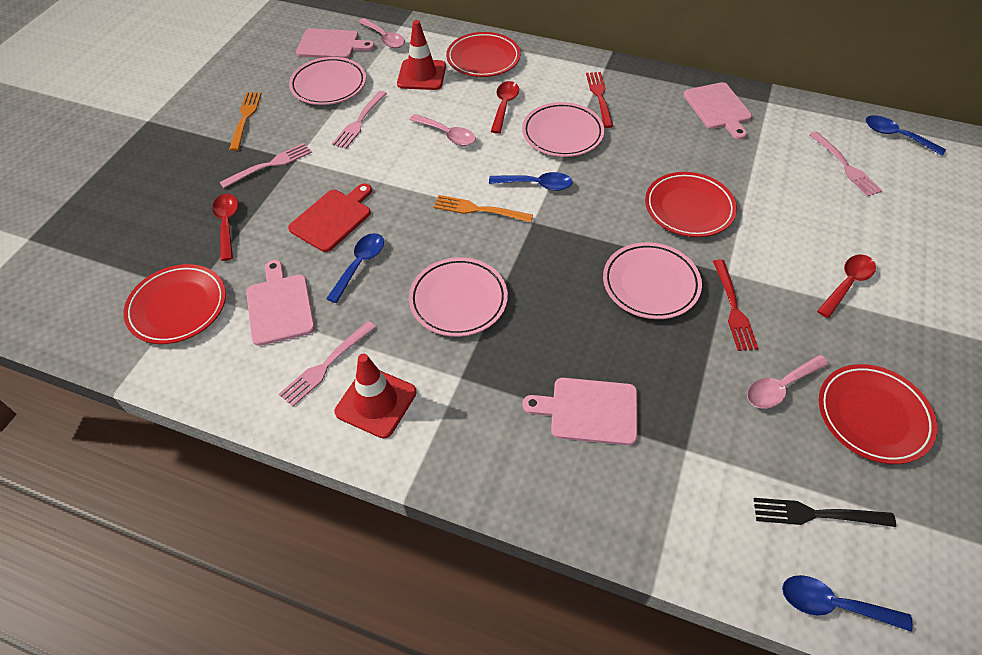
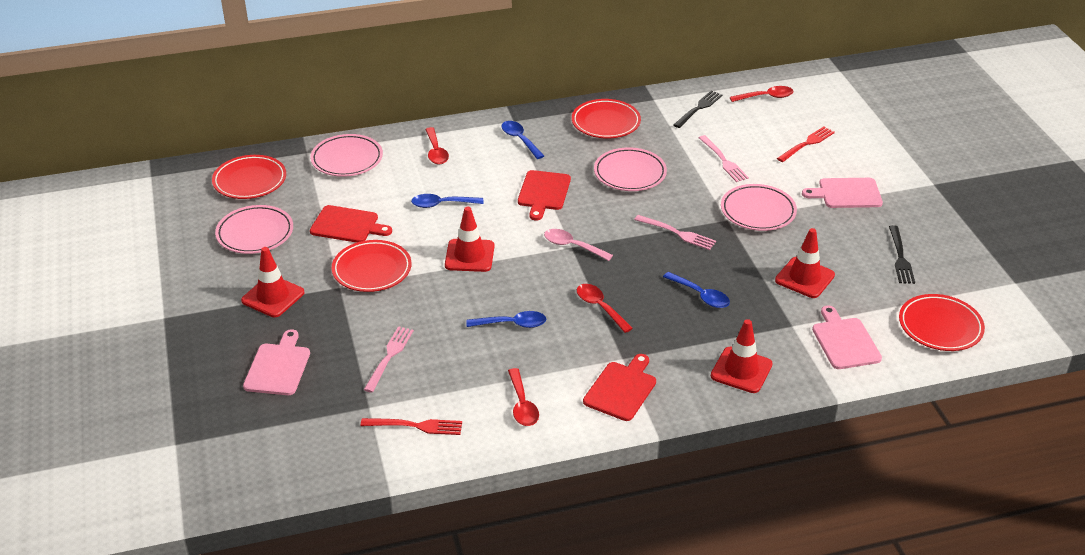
black fork: 1 -> 2
orange fork: 2 -> 0
pink cutting board: 4 -> 3
pink fork: 4 -> 3
pink spoon: 3 -> 1
red cutting board: 1 -> 3
red spoon: 3 -> 4
red traffic cone: 2 -> 4

